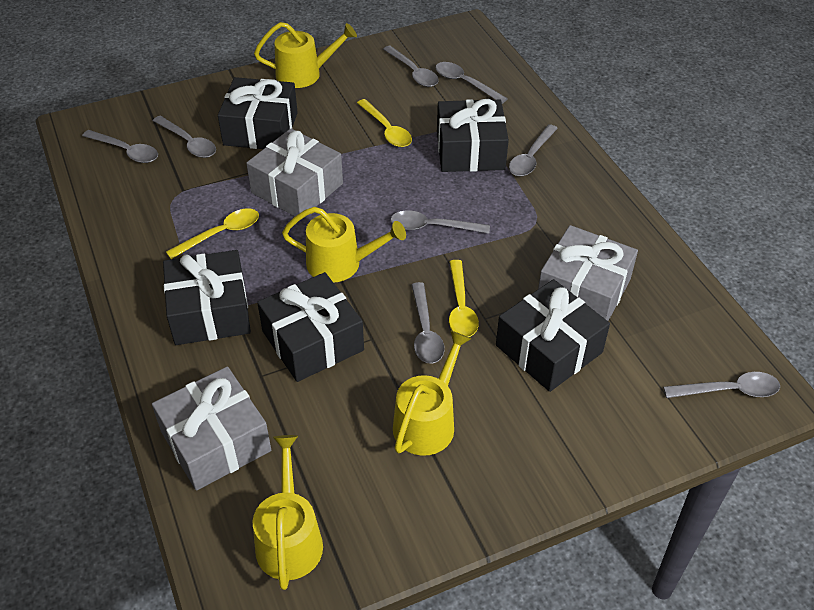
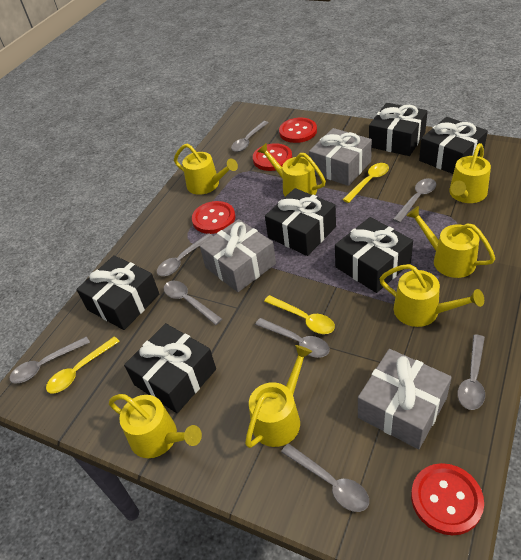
black gift: 5 -> 6
red button: 0 -> 4
yellow watering can: 4 -> 7

